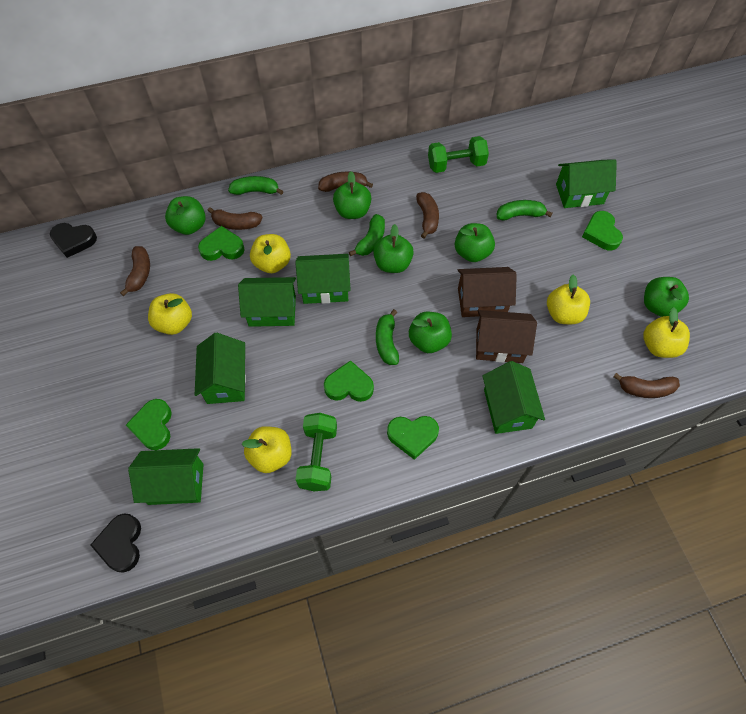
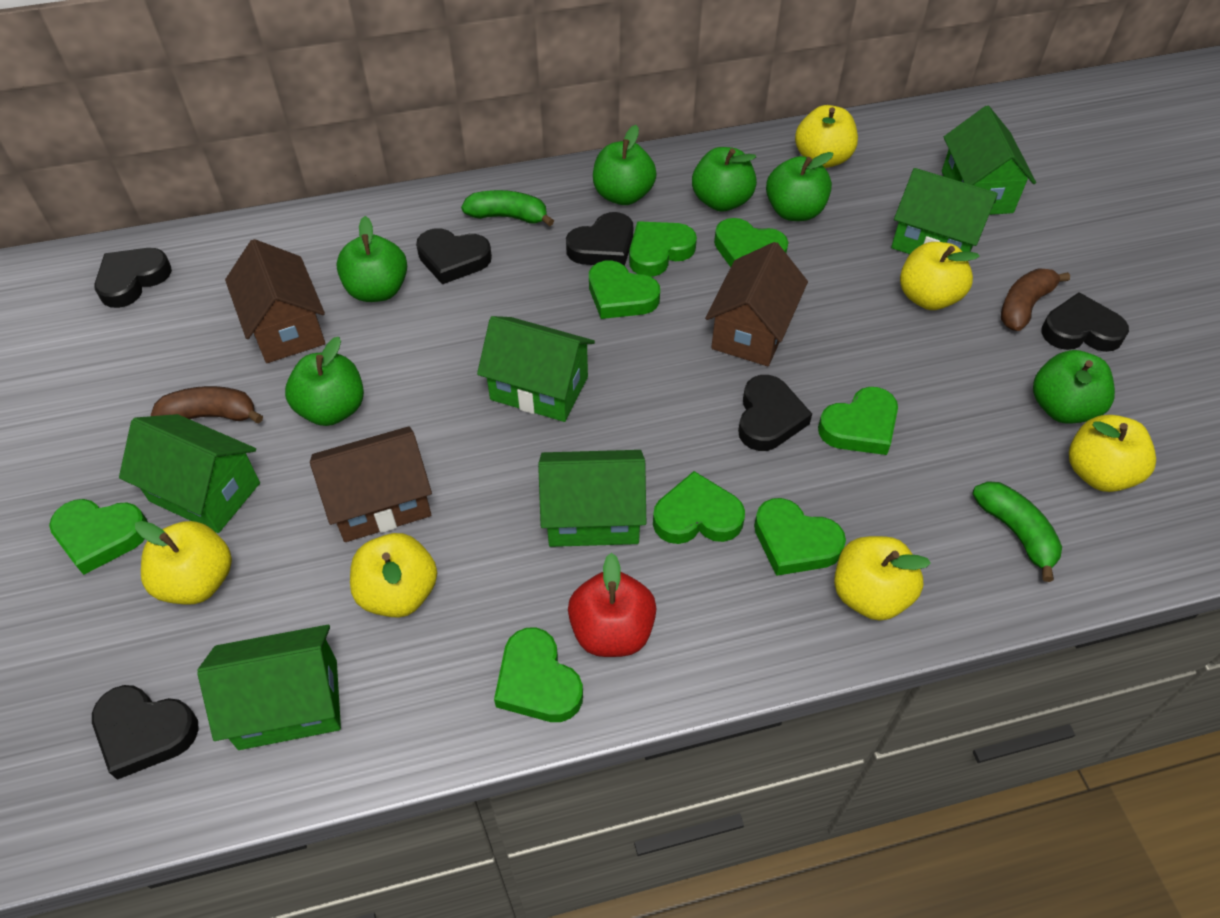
black heart: 2 -> 6
brown banana: 5 -> 2
brown house: 2 -> 3
green banana: 4 -> 2
green dumbbell: 2 -> 0
green heart: 5 -> 8
red apple: 0 -> 1
yellow apple: 5 -> 6

